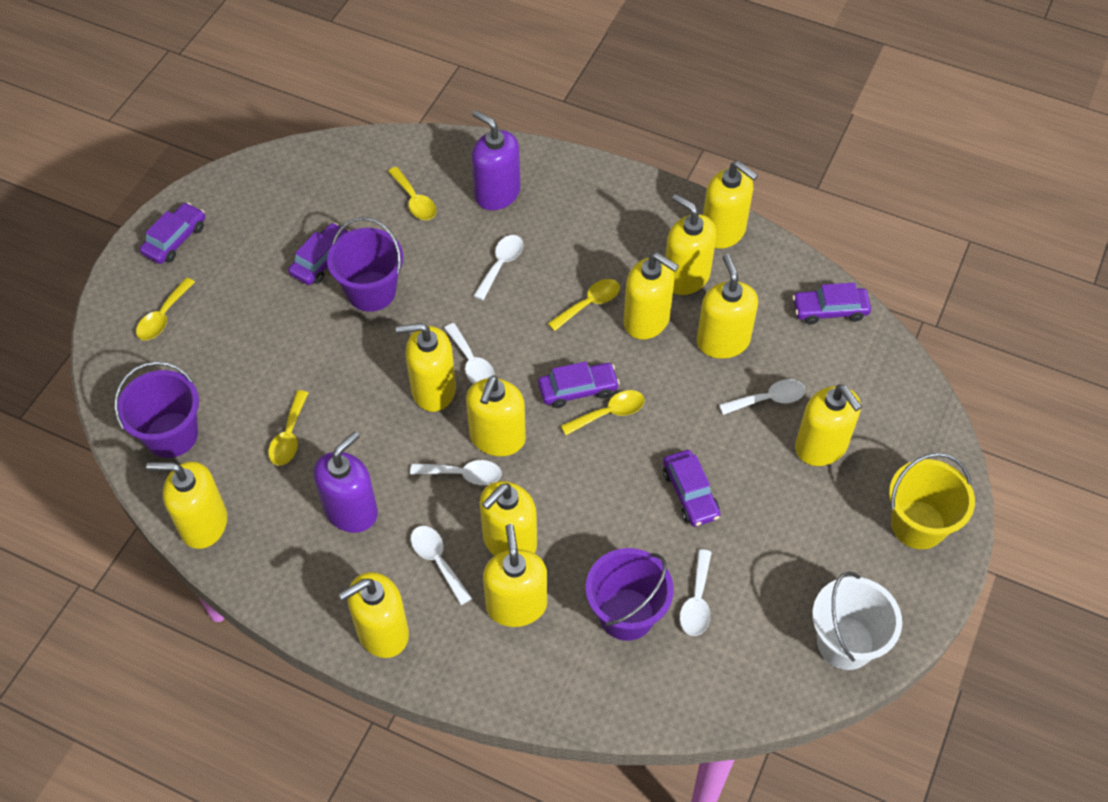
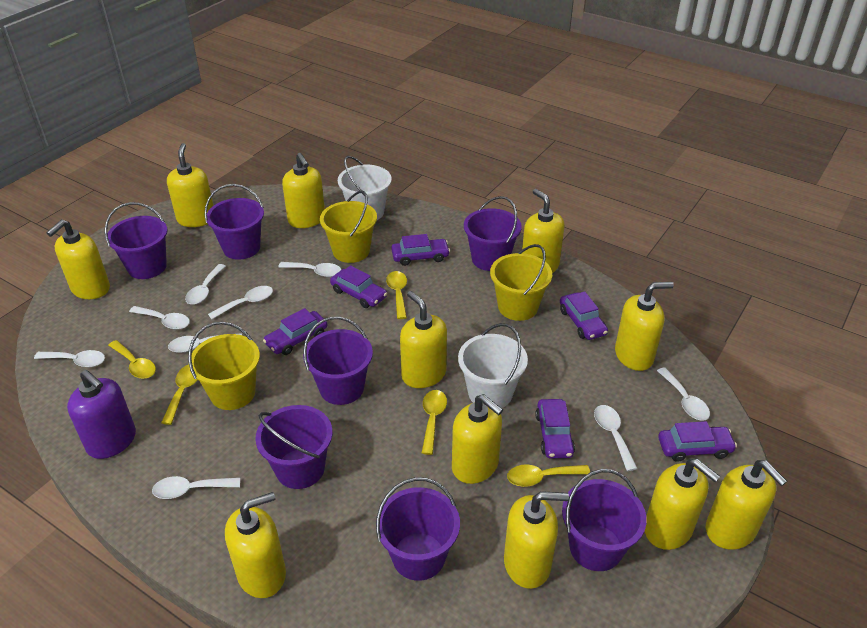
purple bucket: 3 -> 7
purple car: 5 -> 6
purple soap dispenser: 2 -> 1
white bucket: 1 -> 2
white spoon: 6 -> 9
yellow bucket: 1 -> 3

